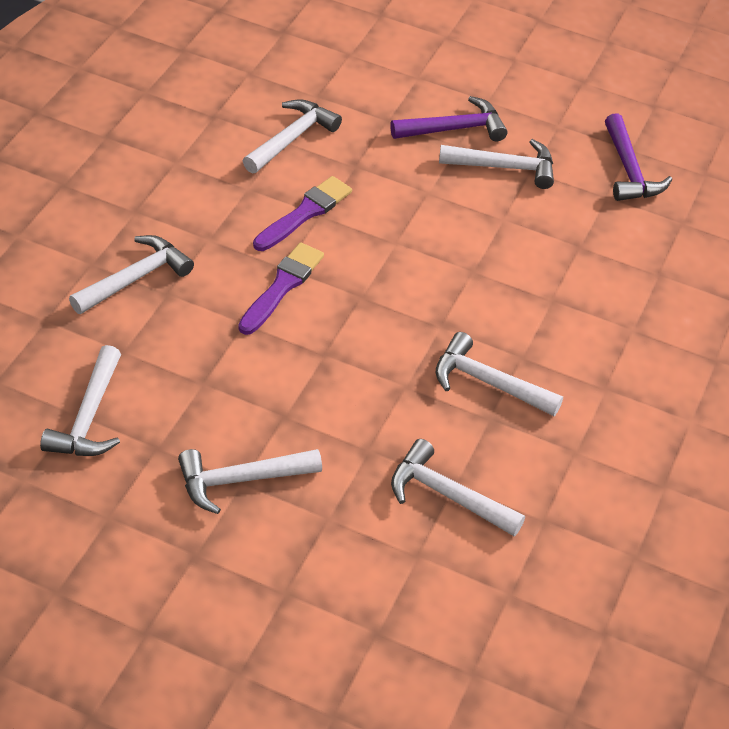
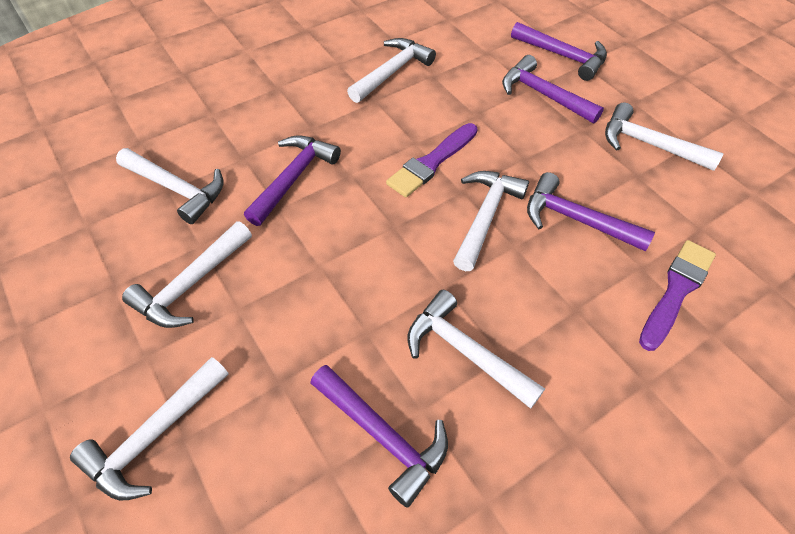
purple hammer: 2 -> 5

